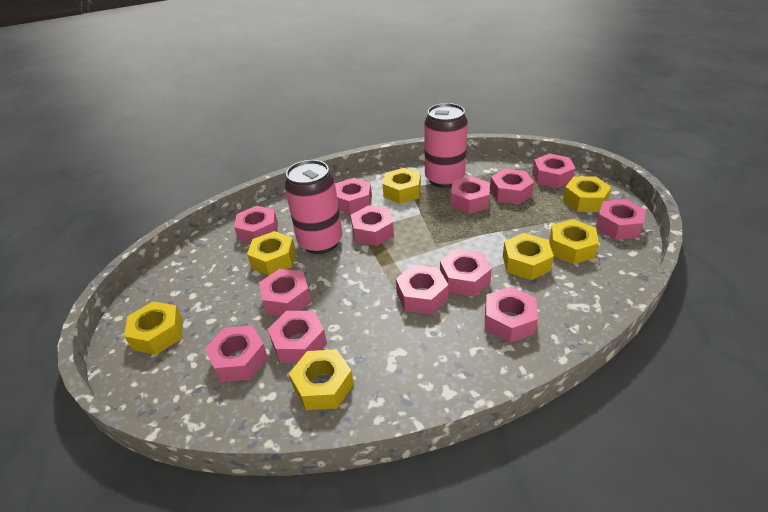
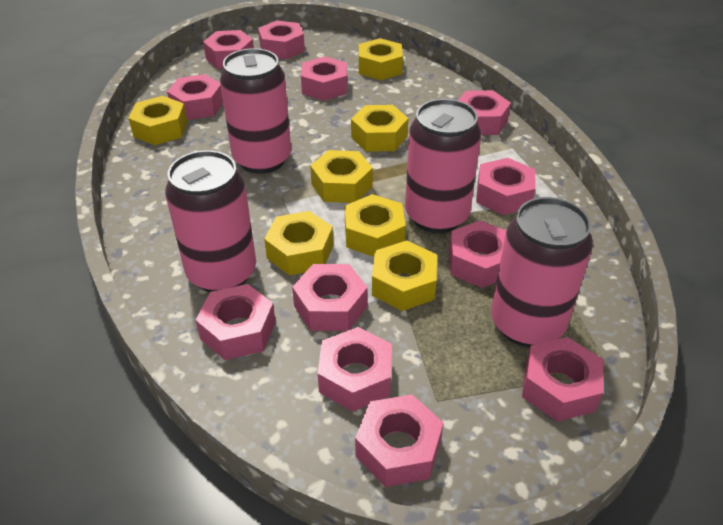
pink can: 2 -> 4
pink nut: 13 -> 12

